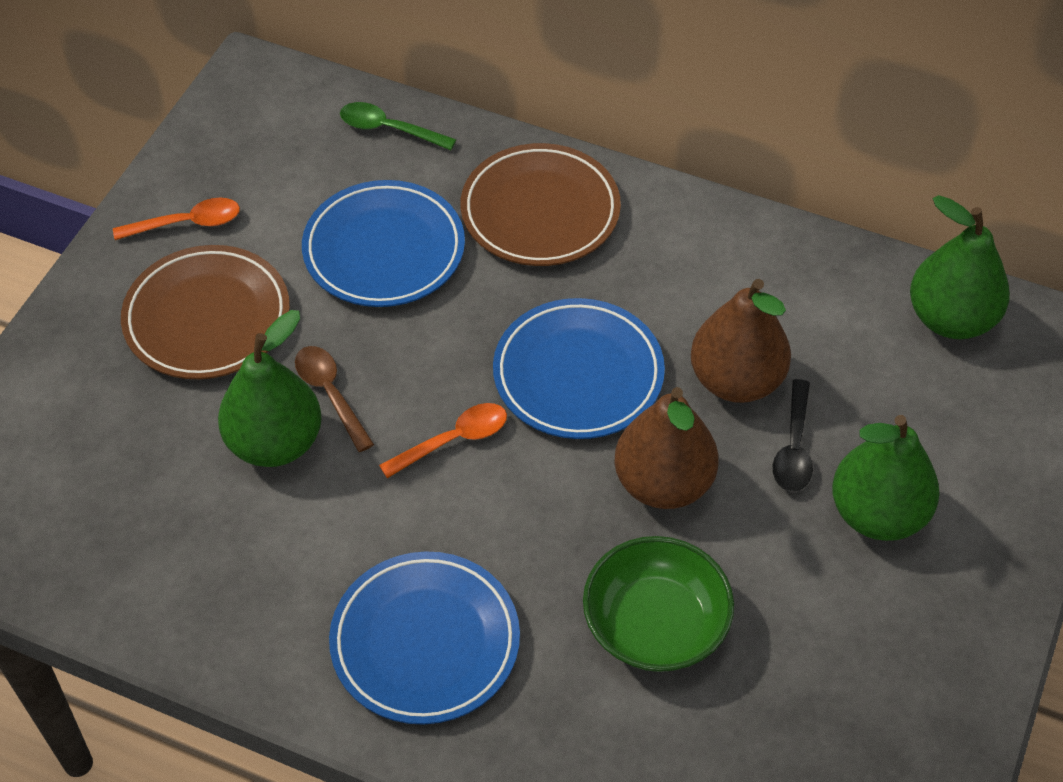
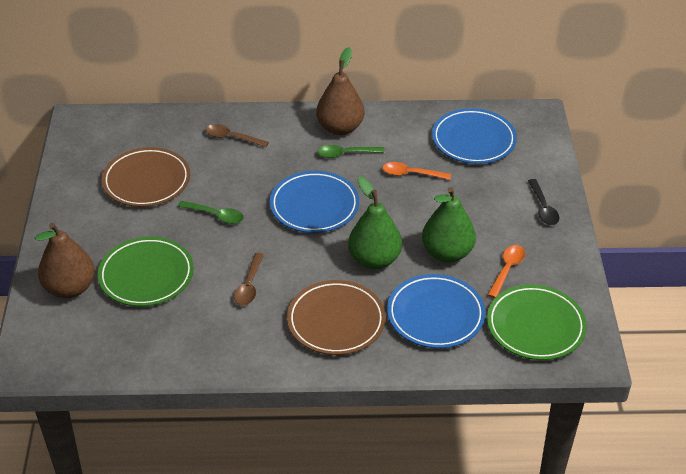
brown spoon: 1 -> 2
green bowl: 1 -> 0
green pear: 3 -> 2
green plate: 0 -> 2
green spoon: 1 -> 2

